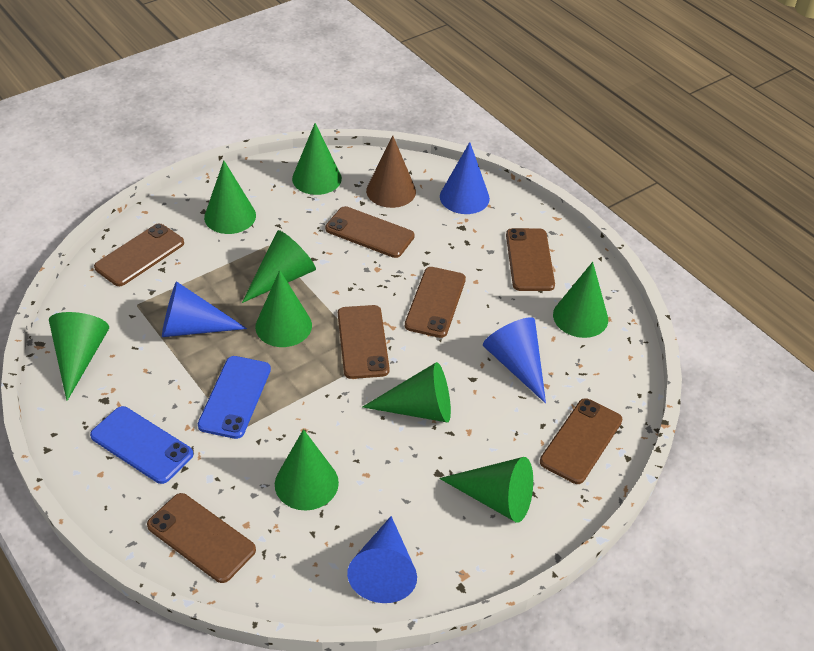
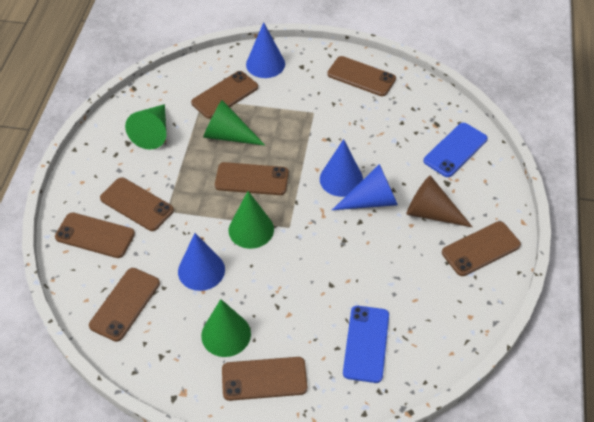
brown phone: 7 -> 8
green cone: 9 -> 4

